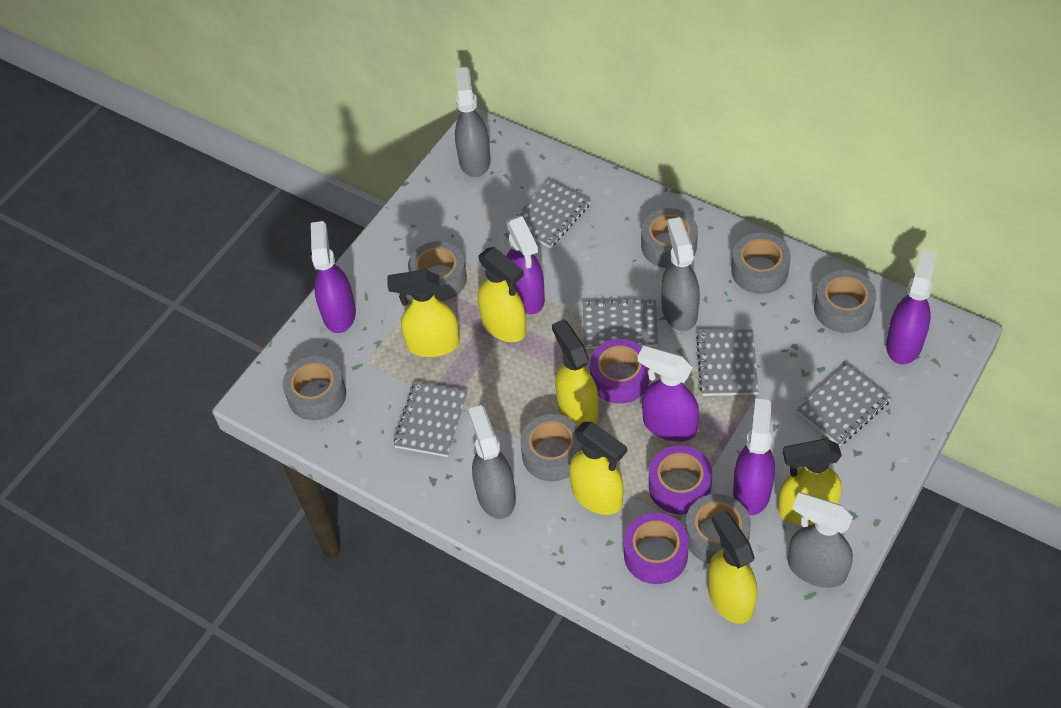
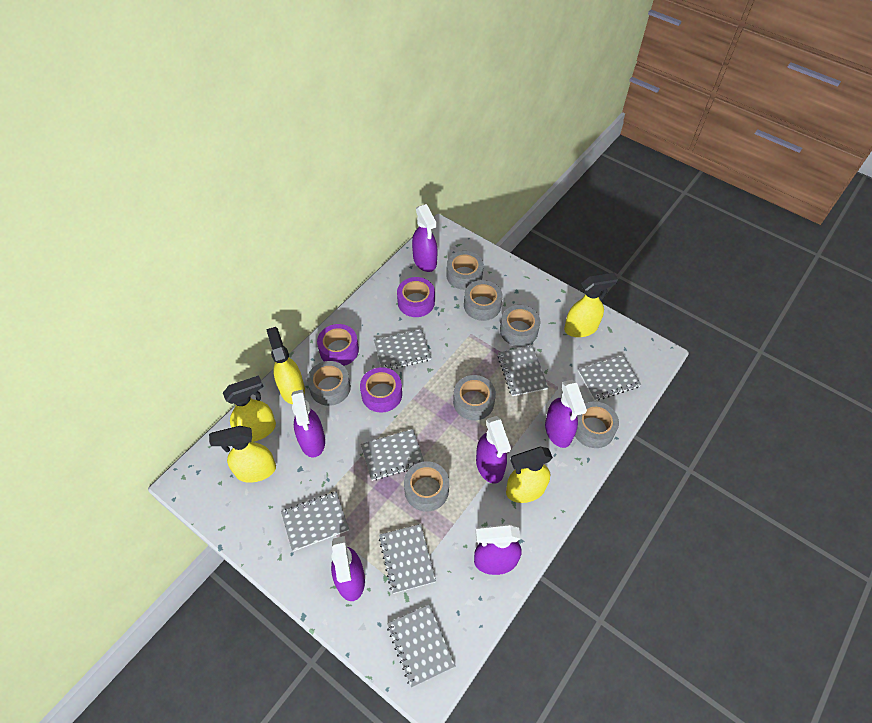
grey notebook: 5 -> 7
grey spray bottle: 4 -> 0
purple spray bottle: 5 -> 6
yellow spray bottle: 6 -> 5

